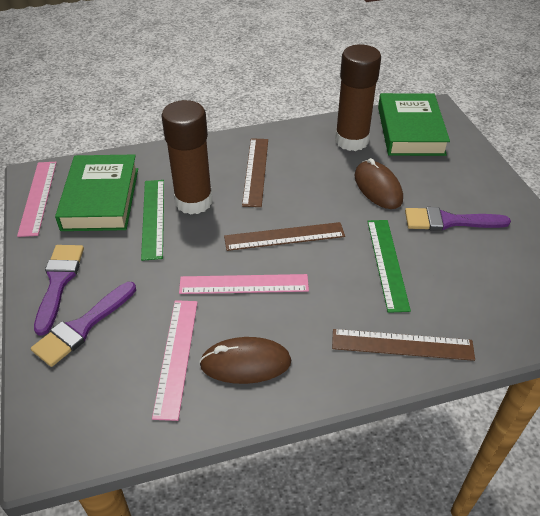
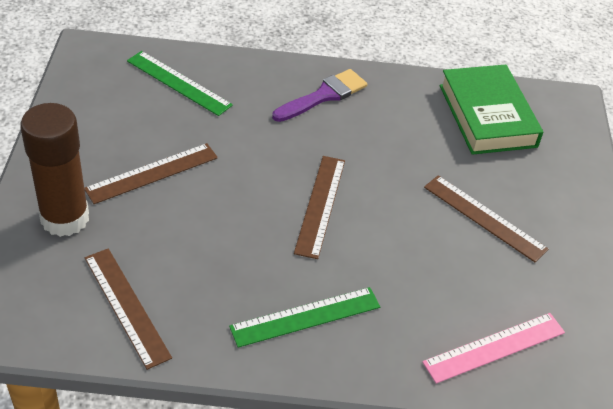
brown glue stick: 2 -> 1
brown mouse: 2 -> 0
brown ruler: 3 -> 4
green book: 2 -> 1
pink ruler: 3 -> 1
purple brush: 3 -> 1

